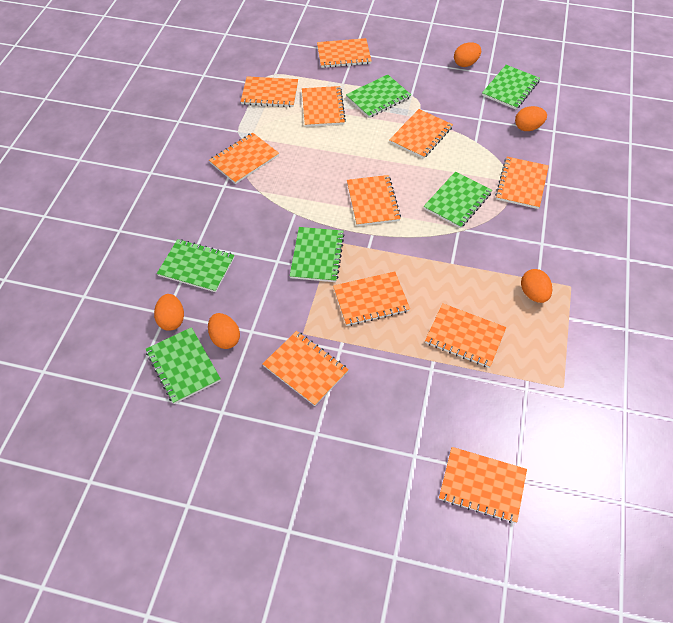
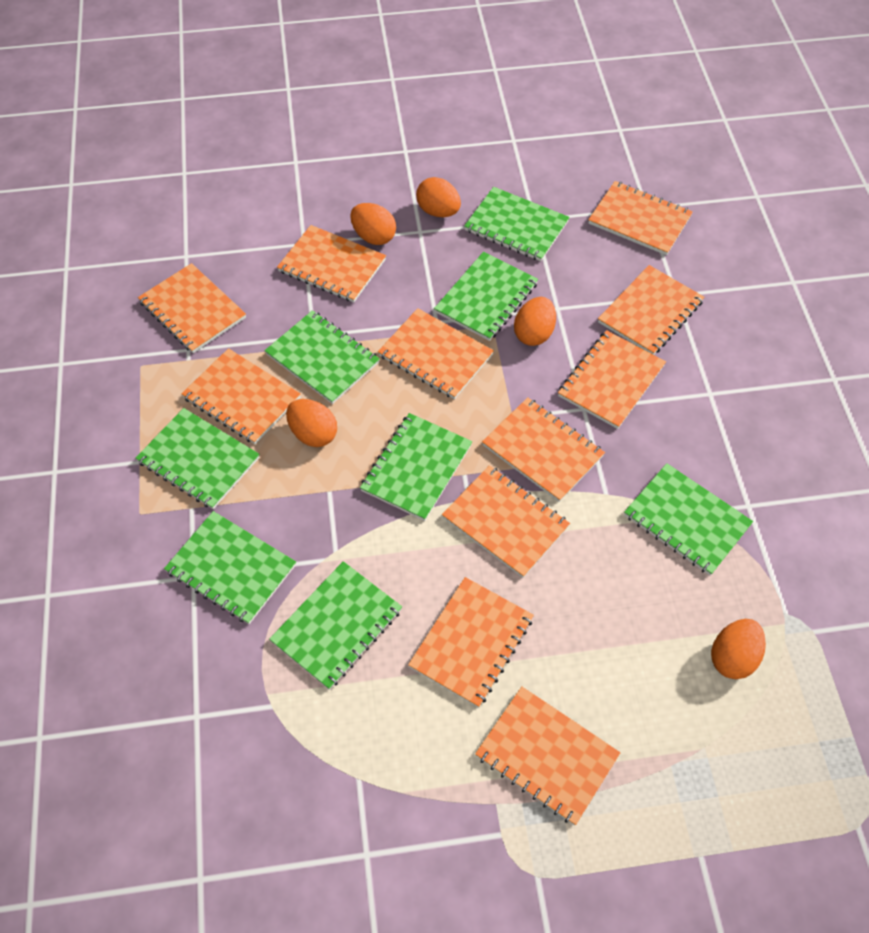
green notebook: 6 -> 8

